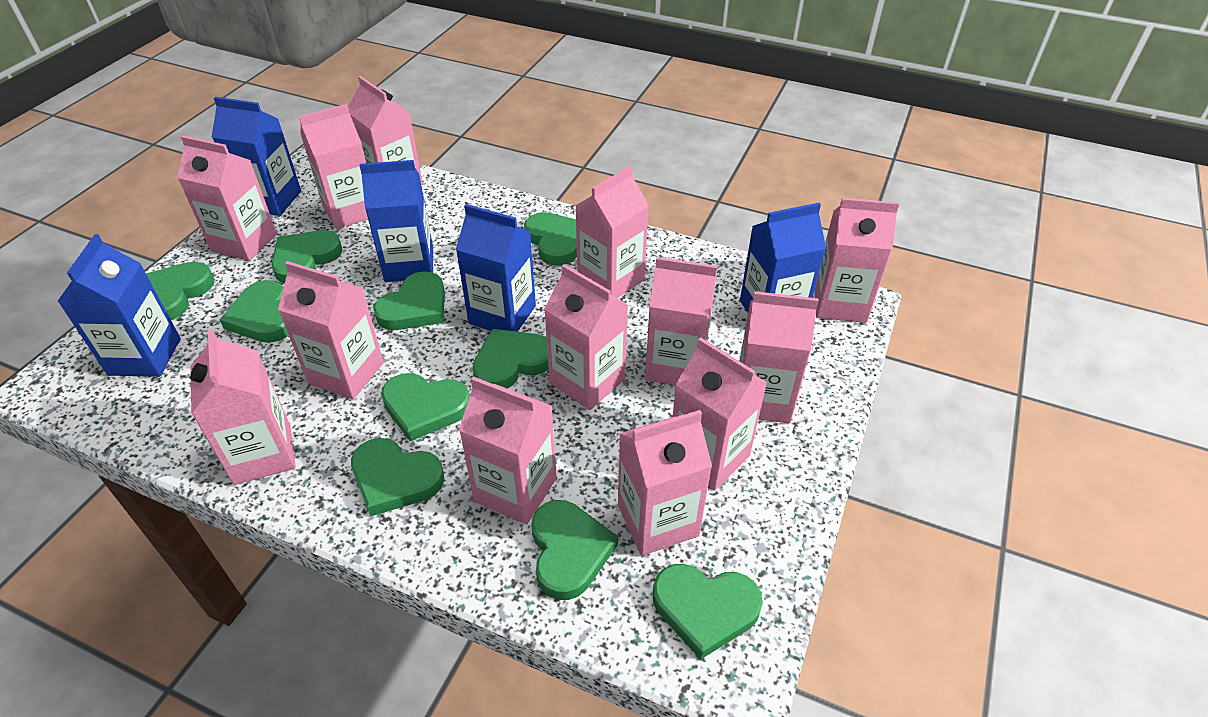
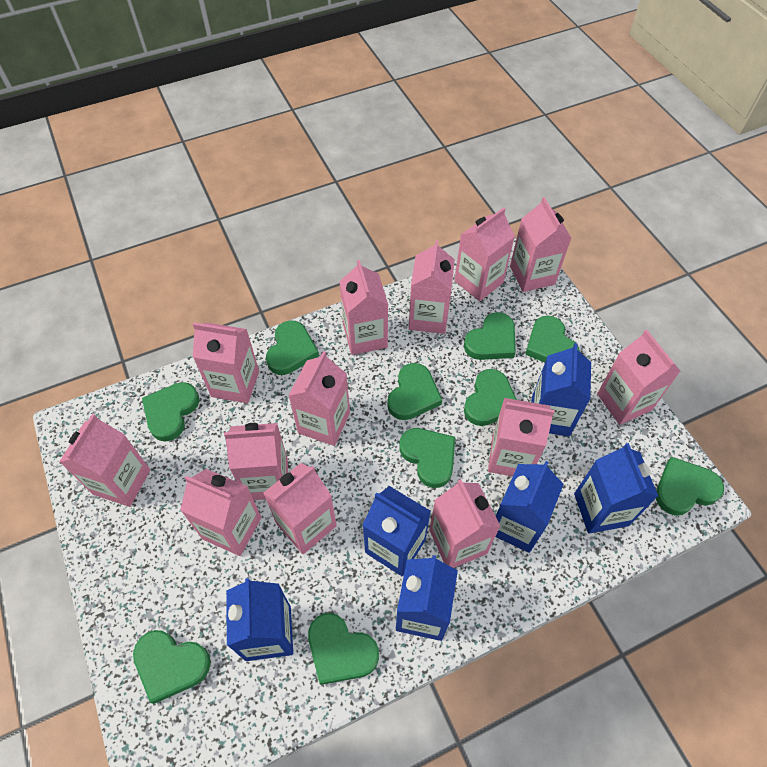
blue carton: 5 -> 6

